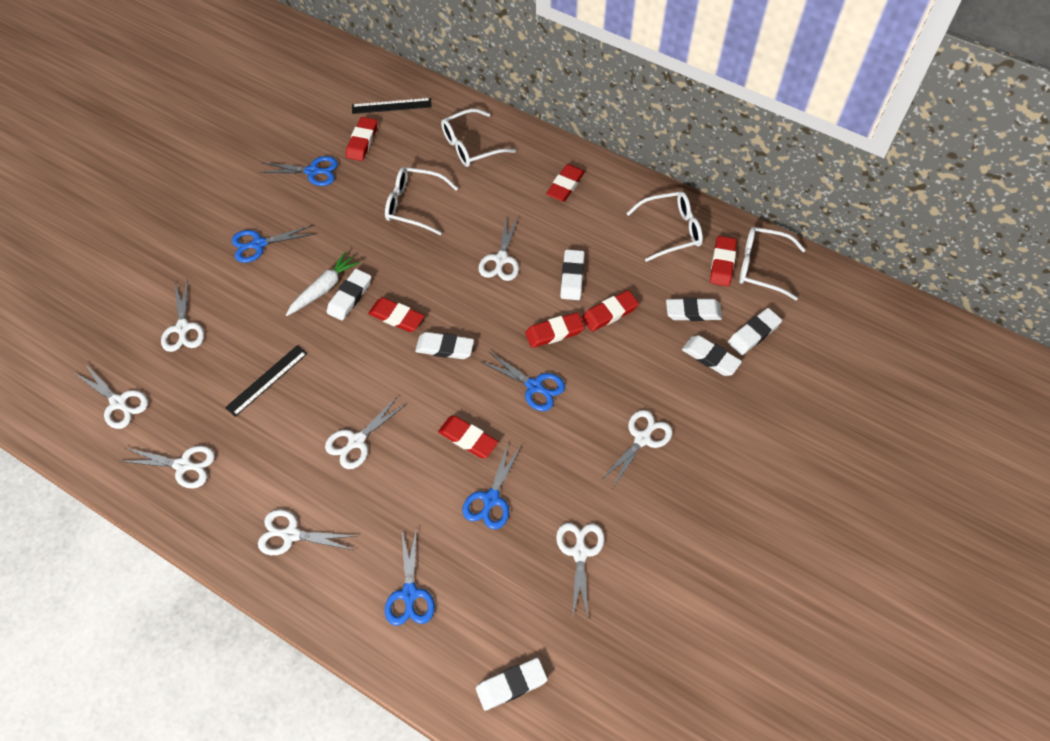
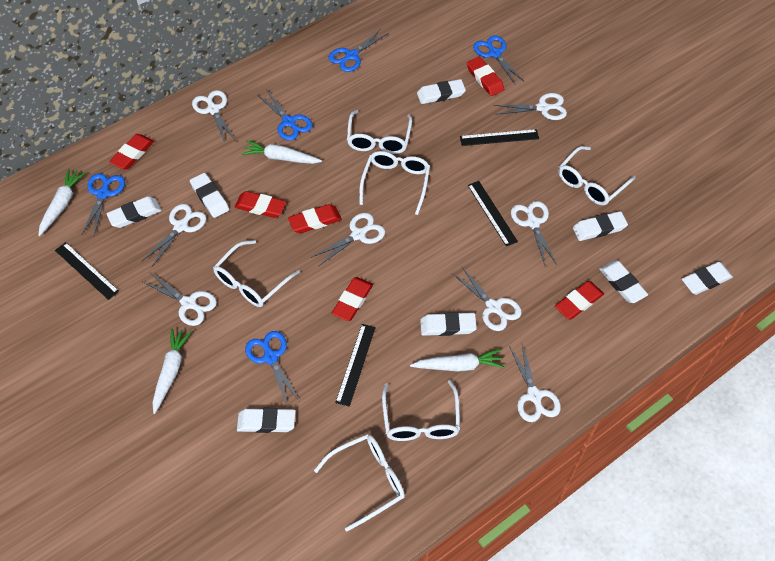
black ruler: 2 -> 4
red eraser: 7 -> 6
white carrot: 1 -> 4
white eraser: 7 -> 8
white glasses: 4 -> 6

